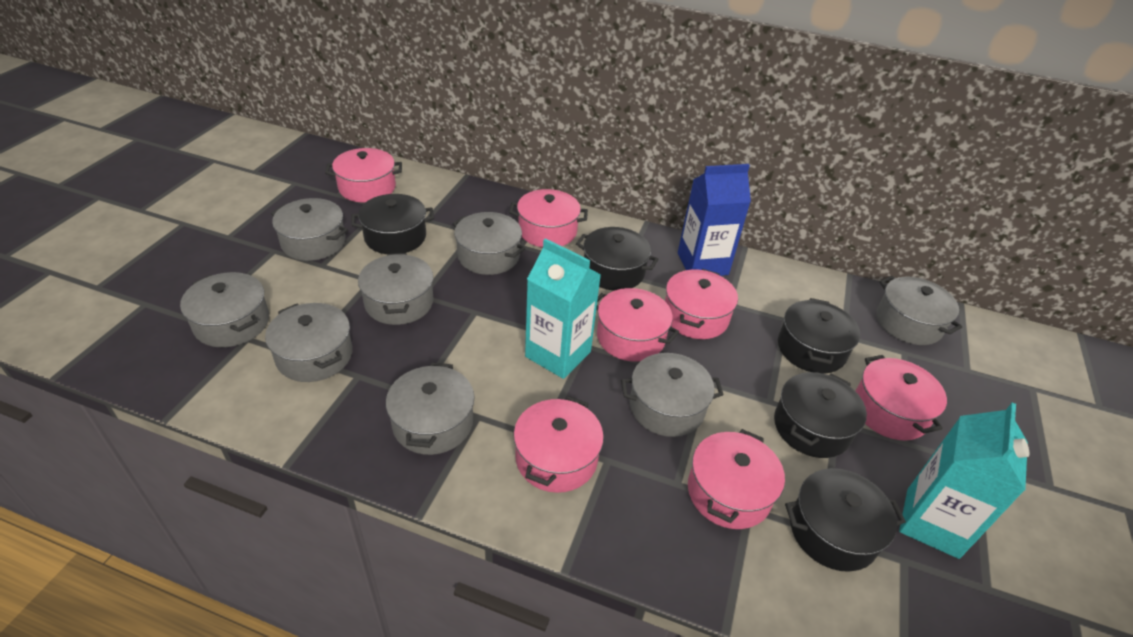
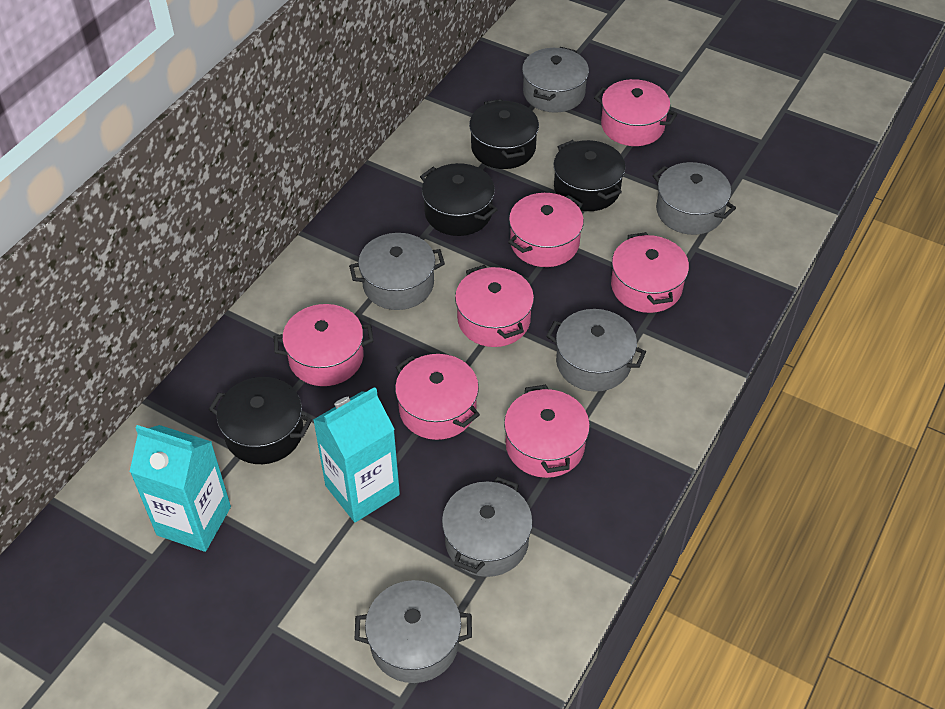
black pot: 5 -> 4
blue carton: 1 -> 0
grey pot: 8 -> 6

